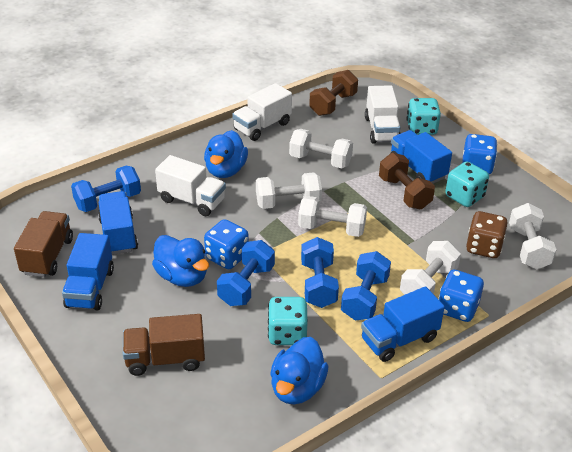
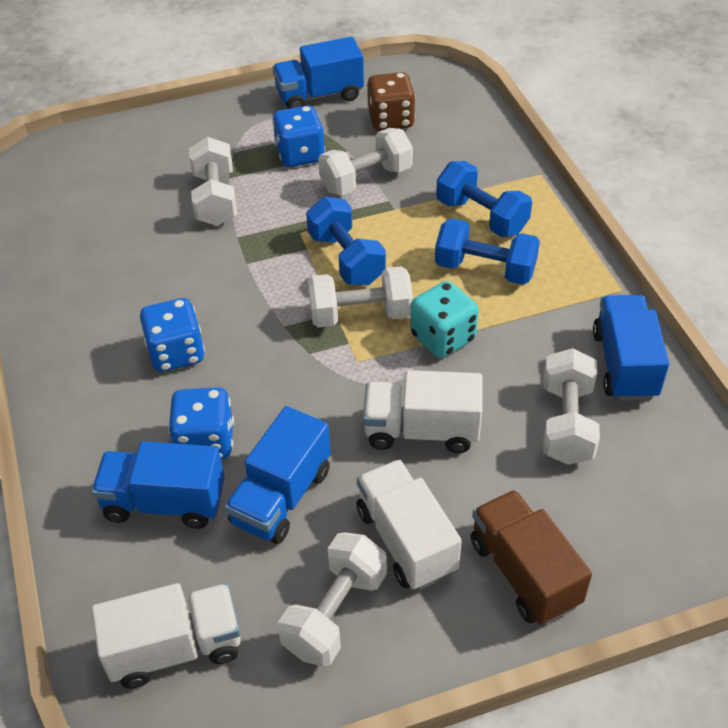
blue duck: 3 -> 0
blue dumbbell: 4 -> 3
brown dumbbell: 2 -> 0
brown truck: 2 -> 1
turquoise dice: 3 -> 1

